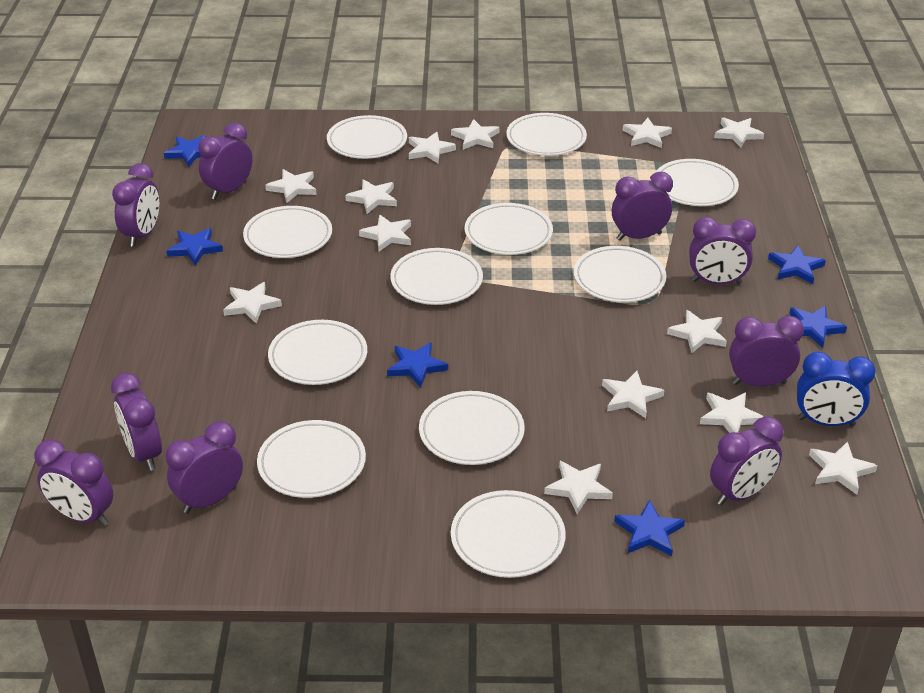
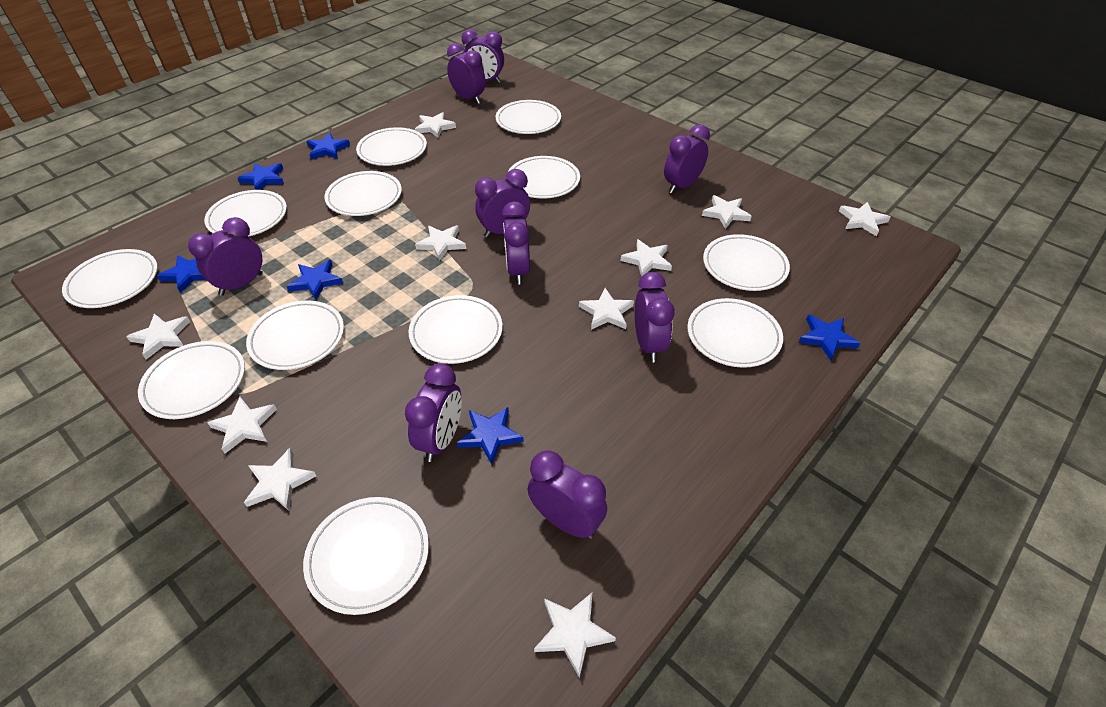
blue clock: 1 -> 0
white plate: 11 -> 12
white star: 13 -> 10

